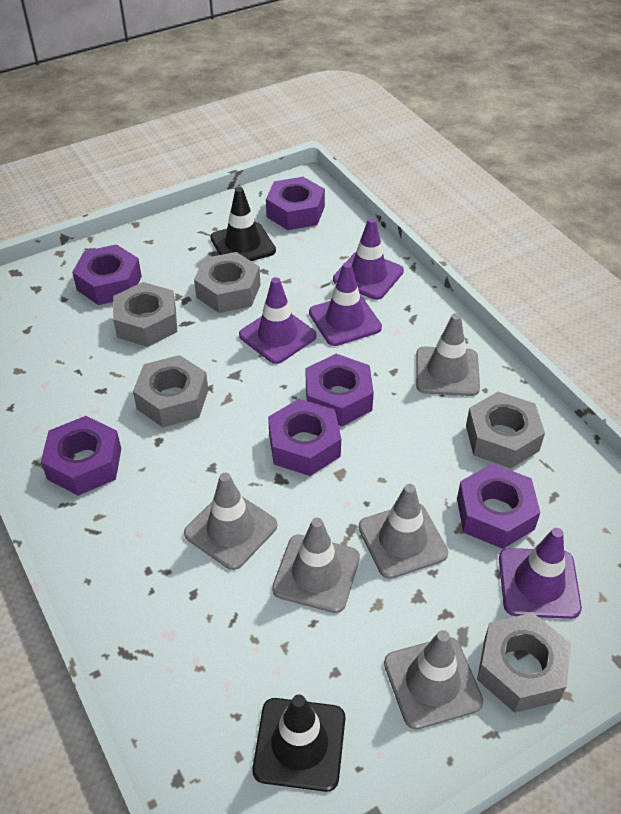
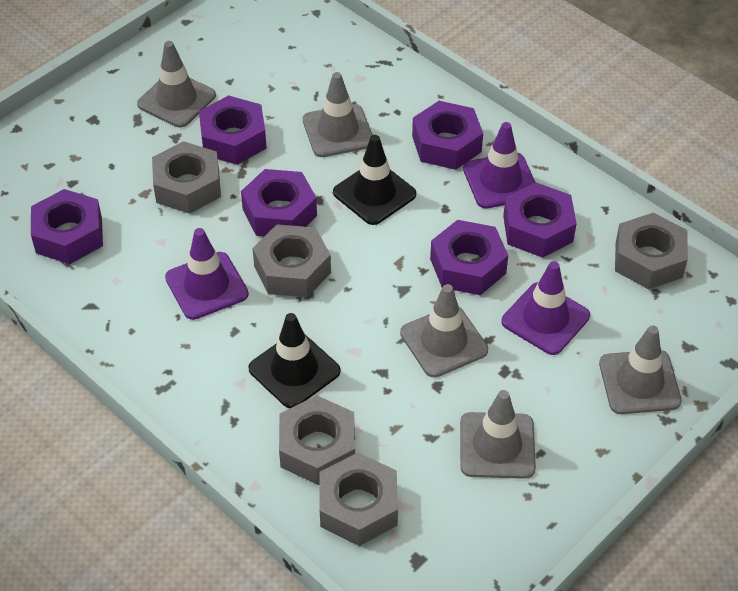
purple traffic cone: 4 -> 3

